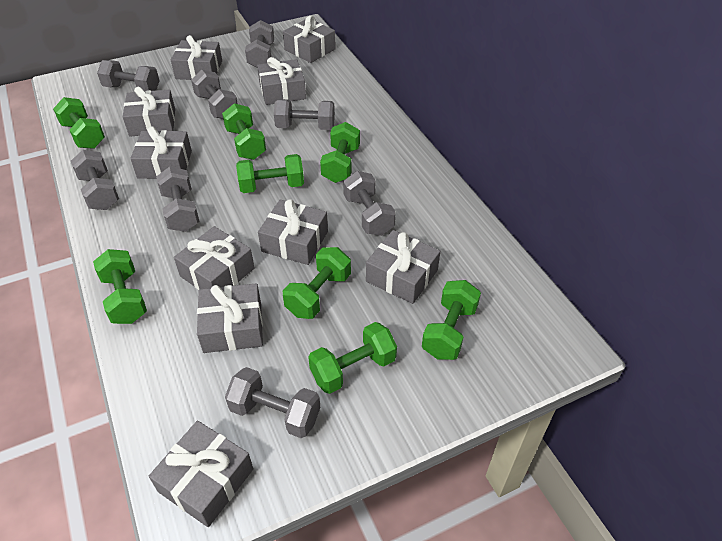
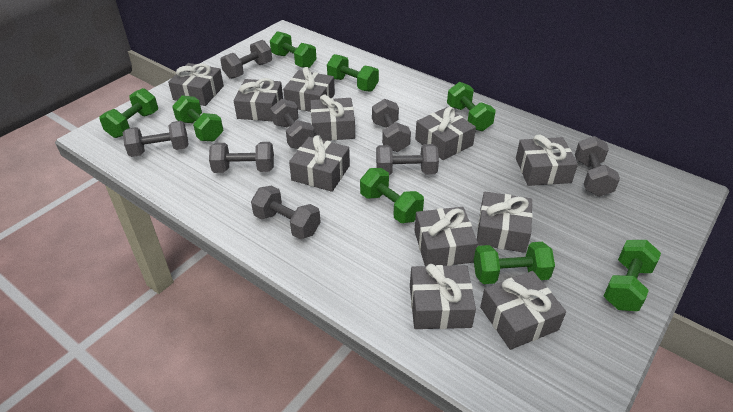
grey gift: 10 -> 11

